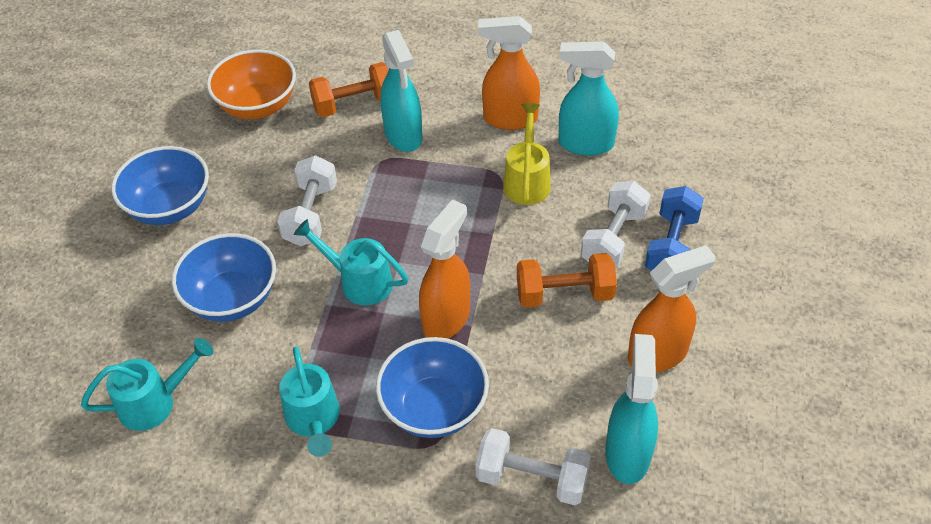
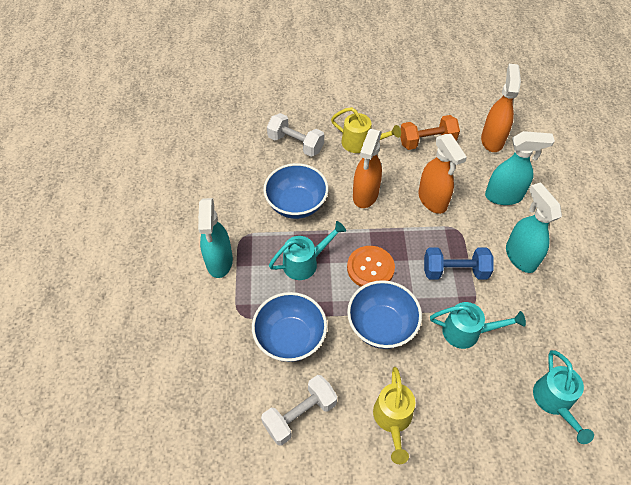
orange bowl: 1 -> 0
orange button: 0 -> 1
orange dumbbell: 2 -> 1
white dumbbell: 3 -> 2
yellow watering can: 1 -> 2

